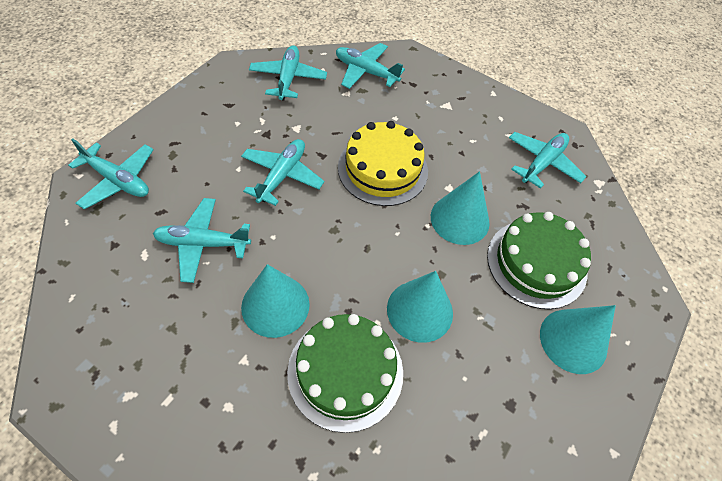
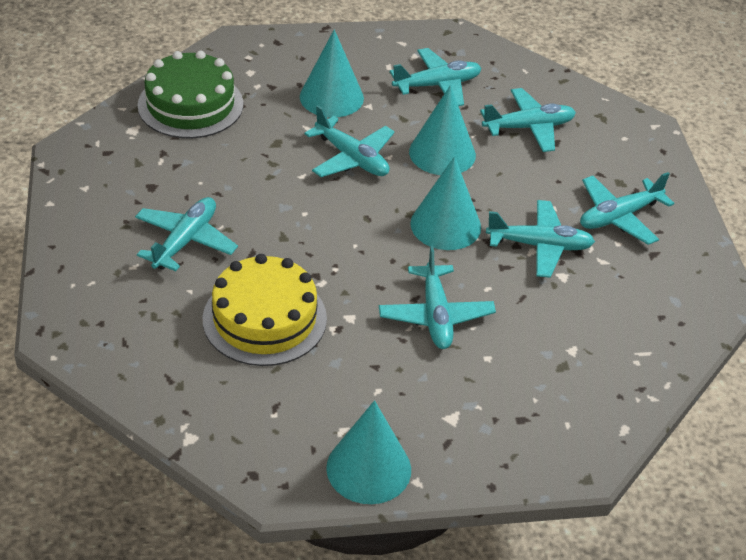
green cake: 2 -> 1
turquoise plane: 6 -> 7

